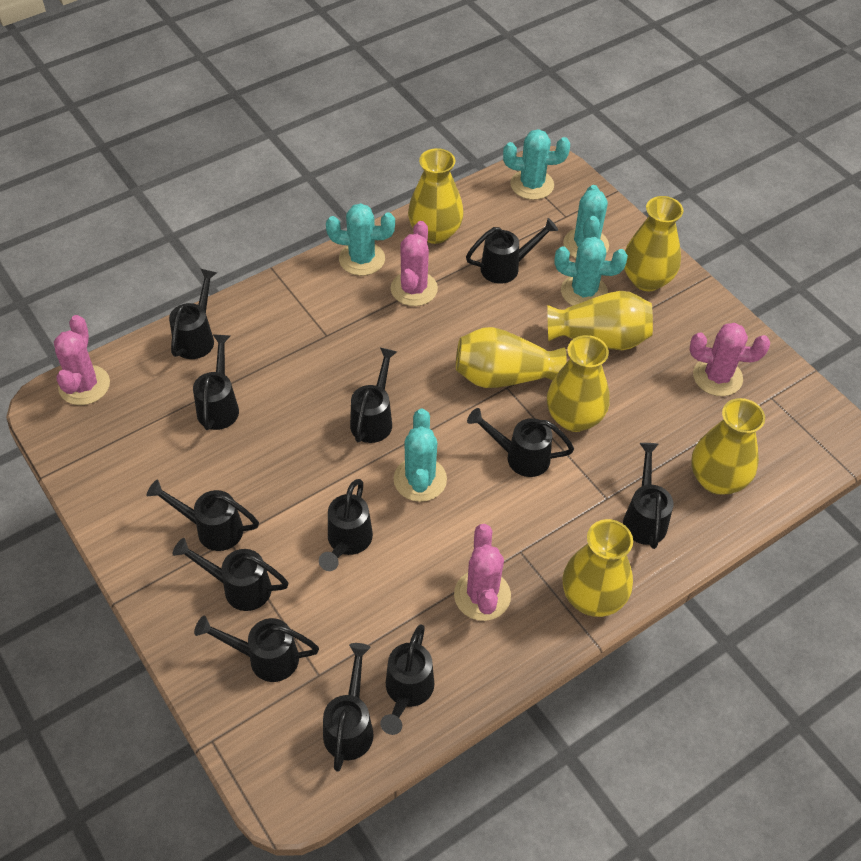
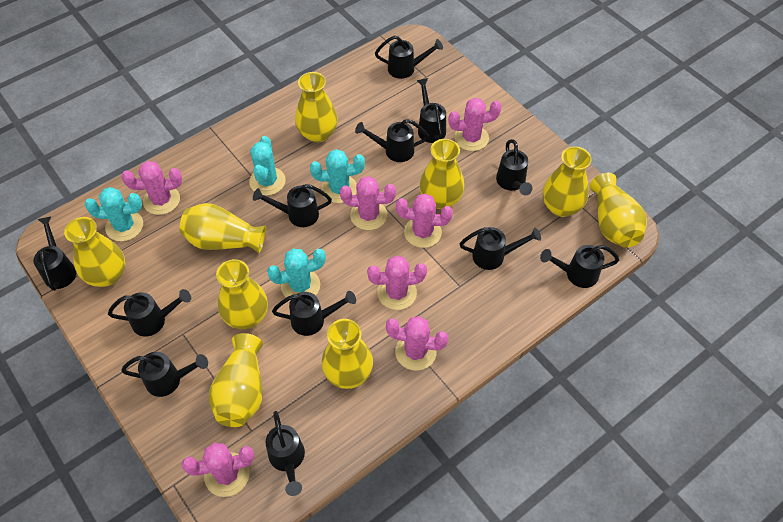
pink cactus: 4 -> 7
turquoise cactus: 5 -> 4
yellow vase: 7 -> 9

